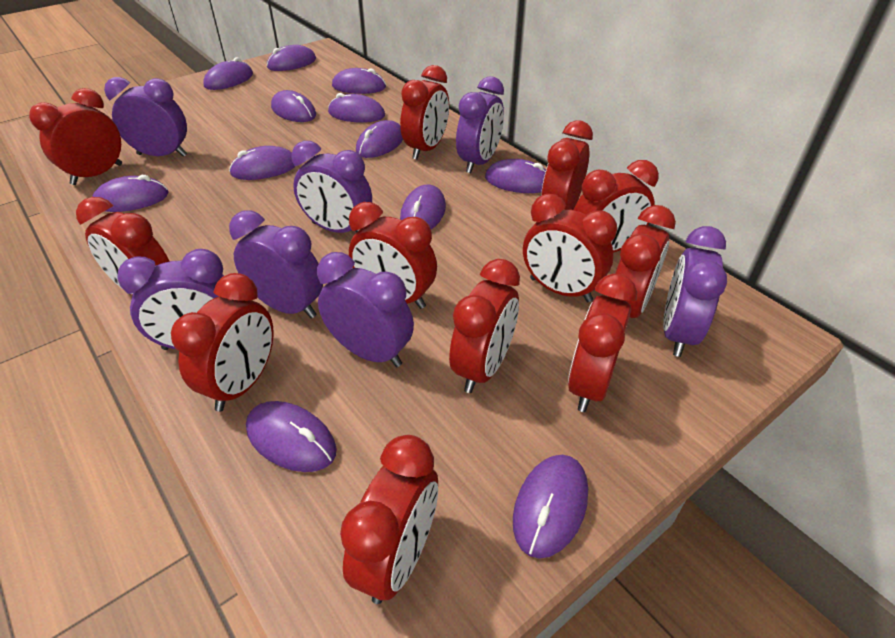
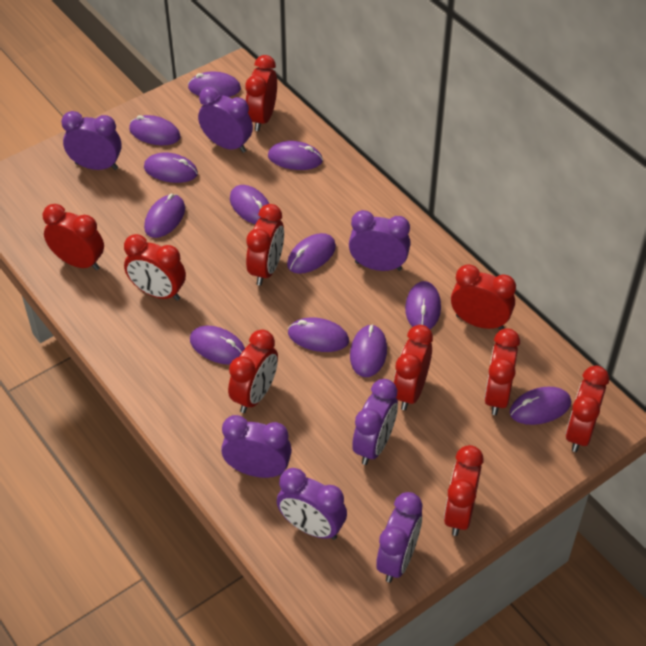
red clock: 12 -> 10

